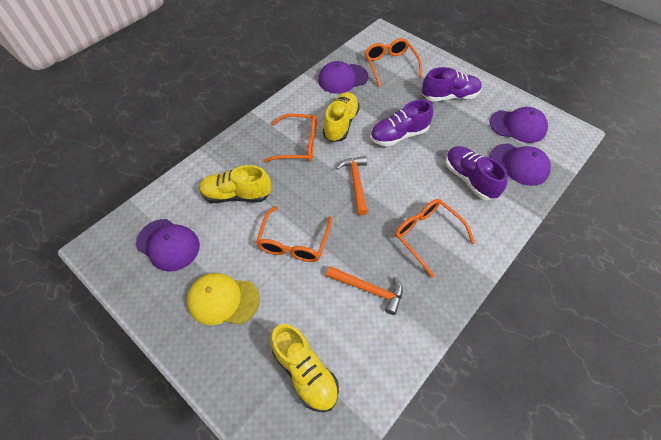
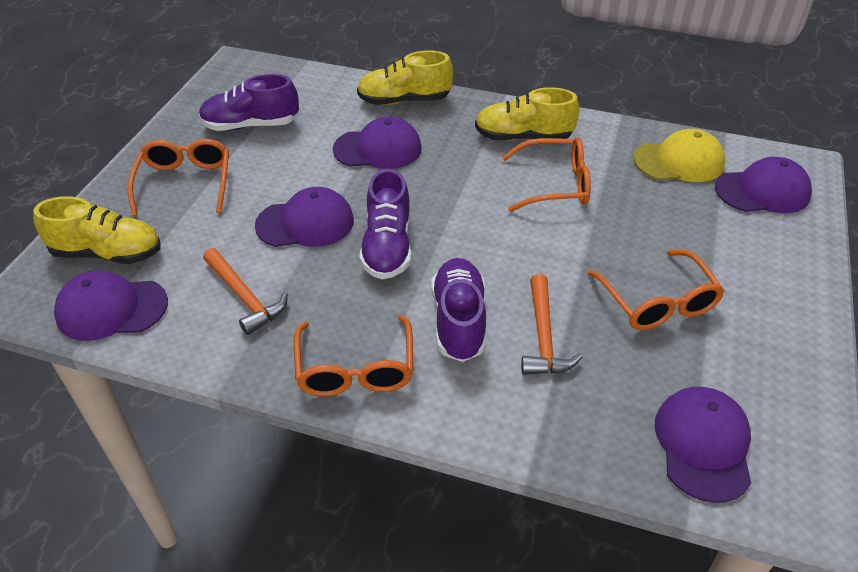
purple cap: 4 -> 5

